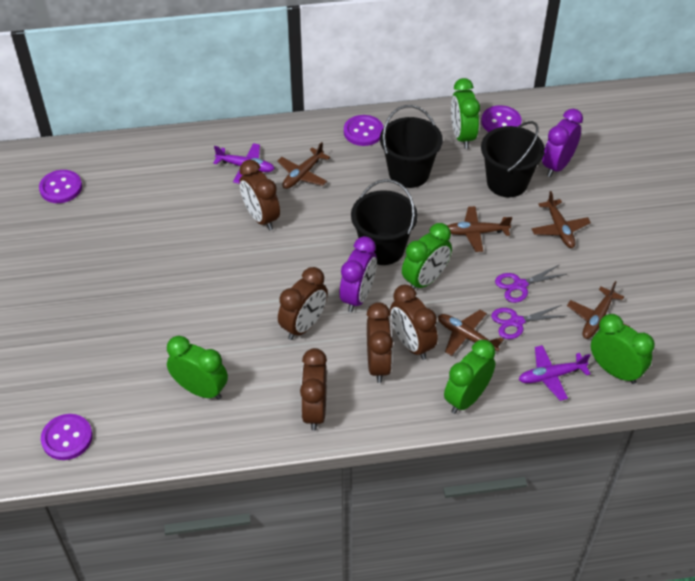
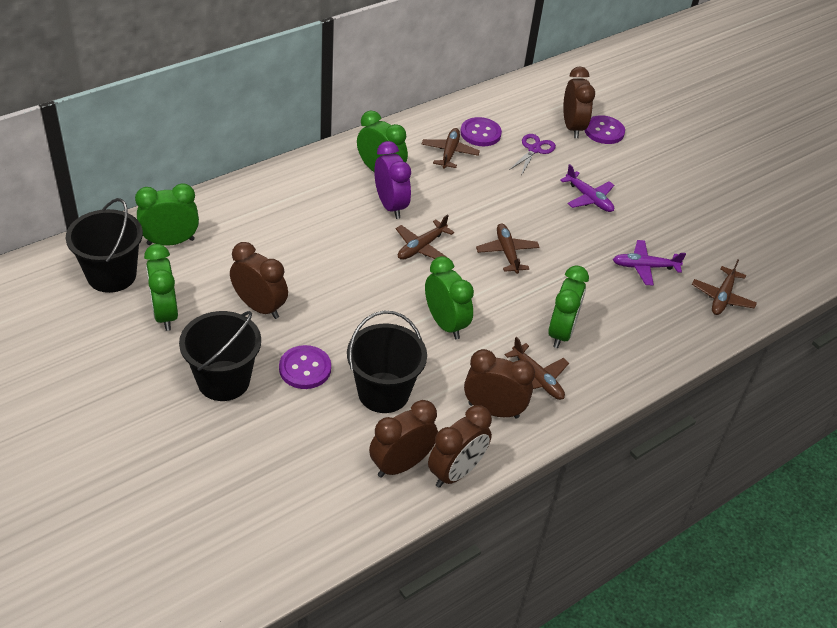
purple button: 4 -> 3
purple clock: 2 -> 1
purple scissors: 2 -> 1

